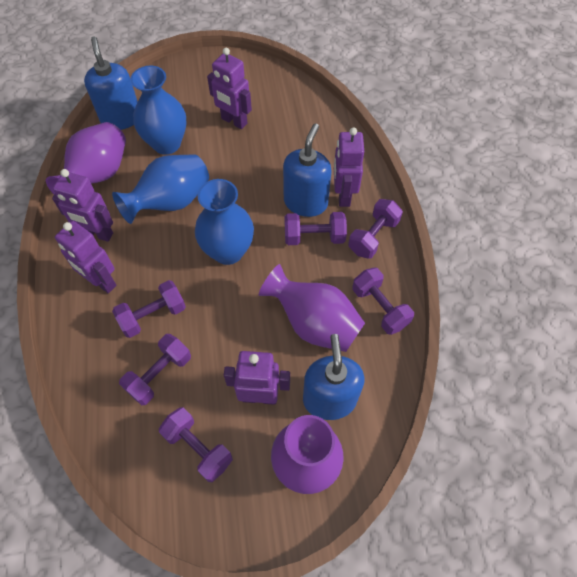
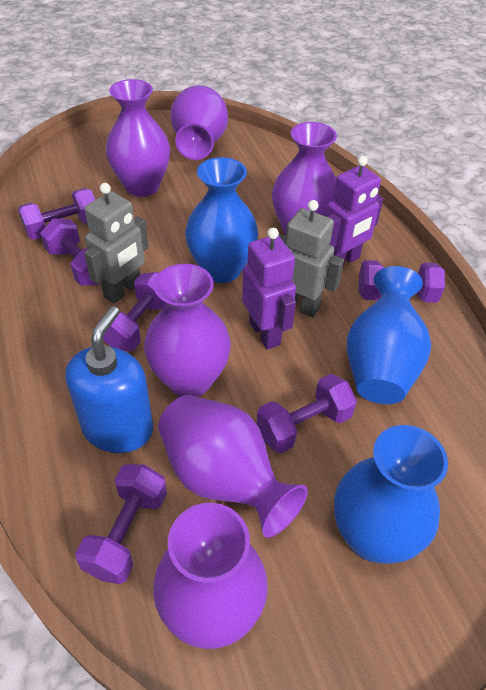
blue soap dispenser: 3 -> 1
grey robot: 0 -> 2
purple robot: 5 -> 2
purple vase: 3 -> 6

